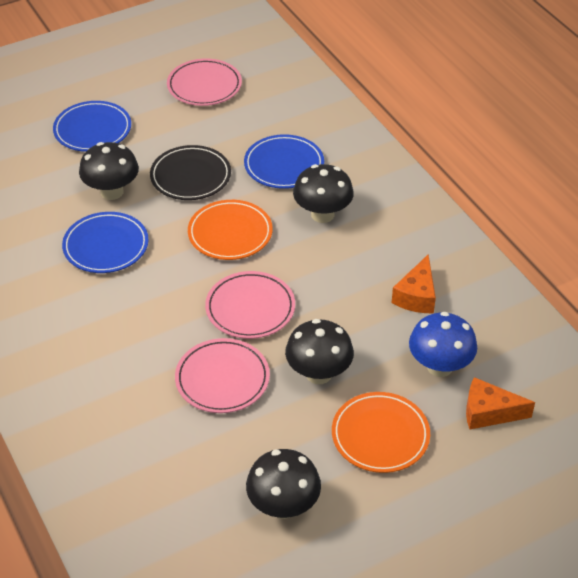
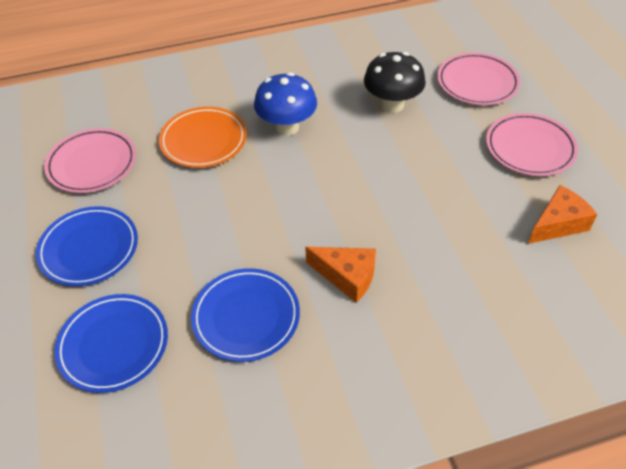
black mushroom: 4 -> 1
black plate: 1 -> 0
orange plate: 2 -> 1

